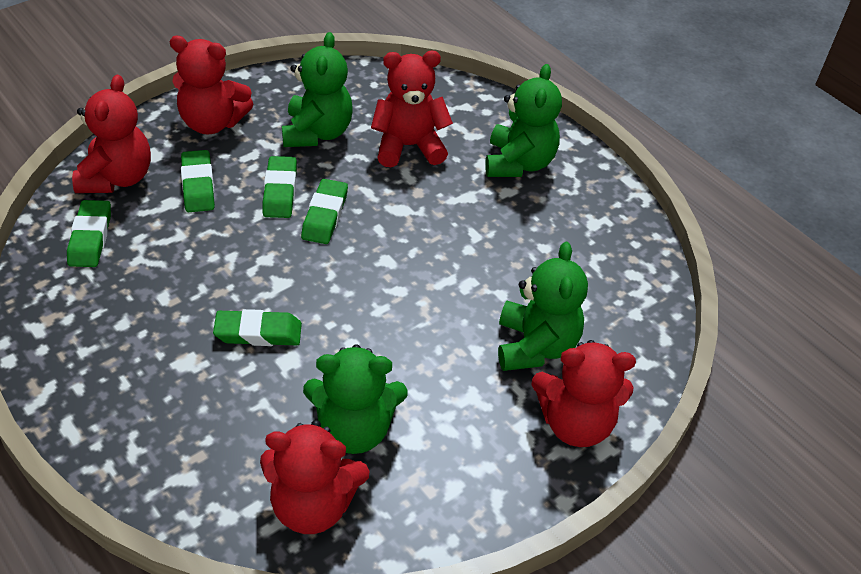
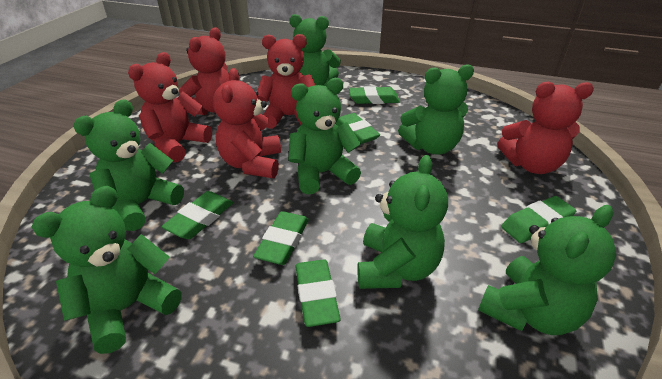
green eraser: 5 -> 6
green teddy bear: 4 -> 7

